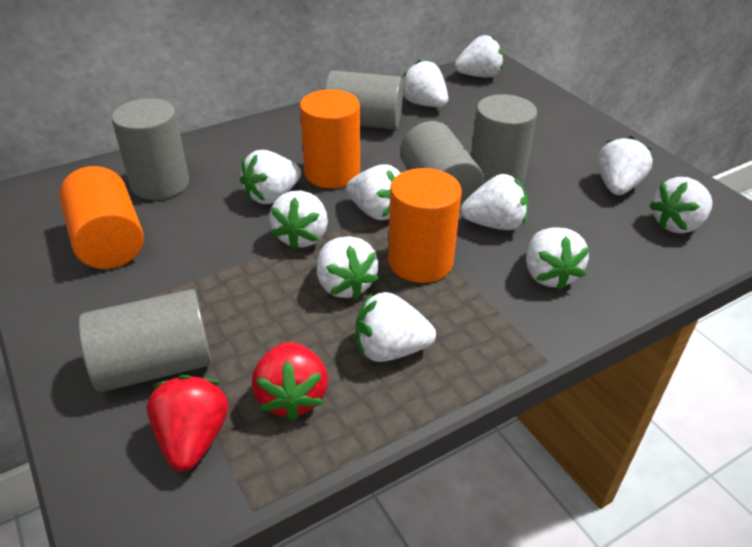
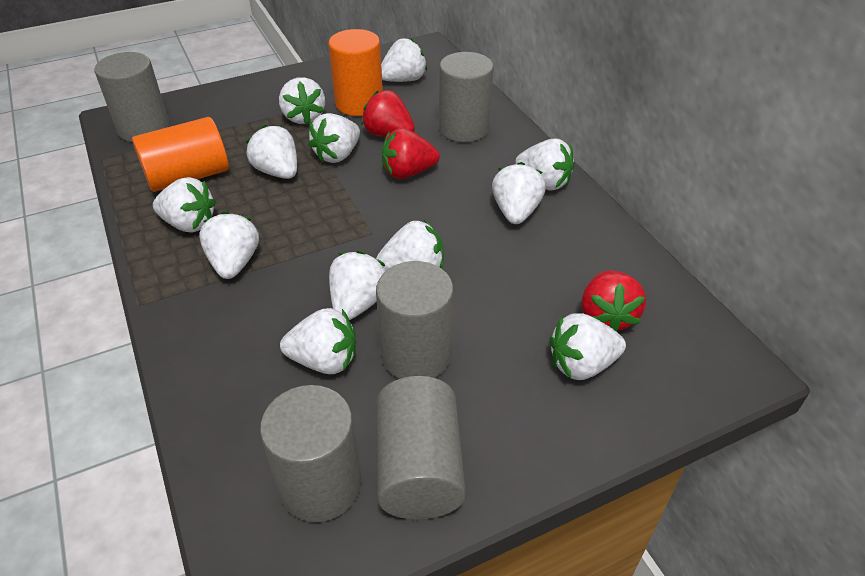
orange cylinder: 3 -> 2
red strawberry: 2 -> 3
white strawberry: 11 -> 12

